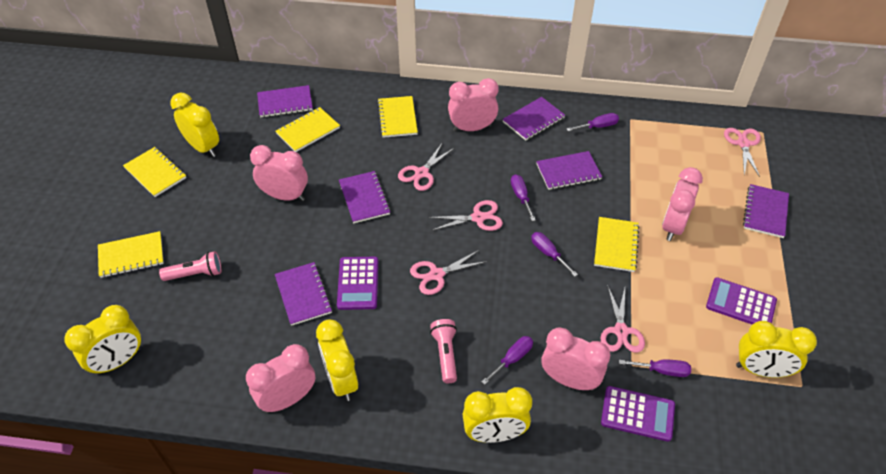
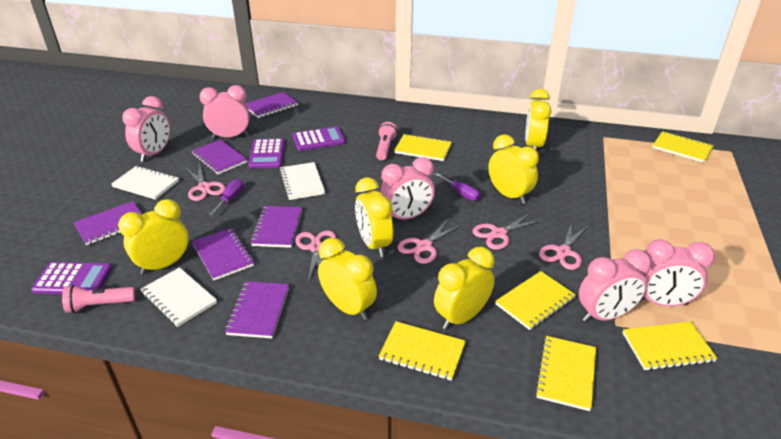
purple screwdriver: 5 -> 2
white notebook: 0 -> 3
yellow clock: 5 -> 6
yellow notebook: 5 -> 6

